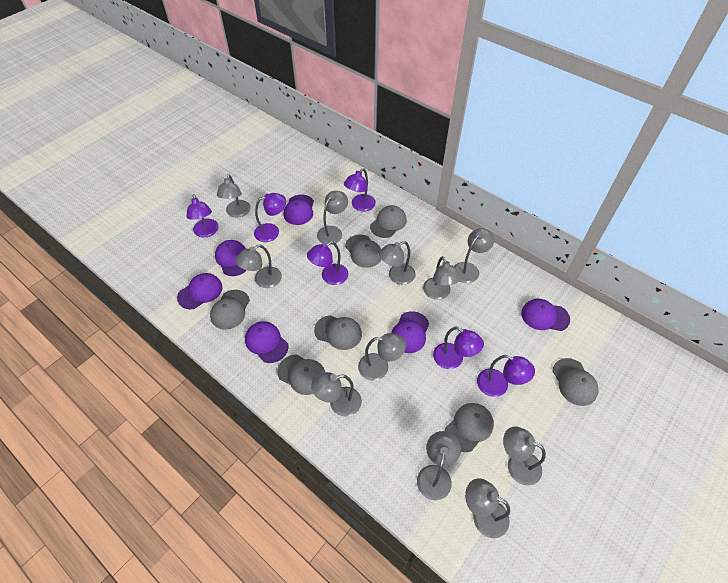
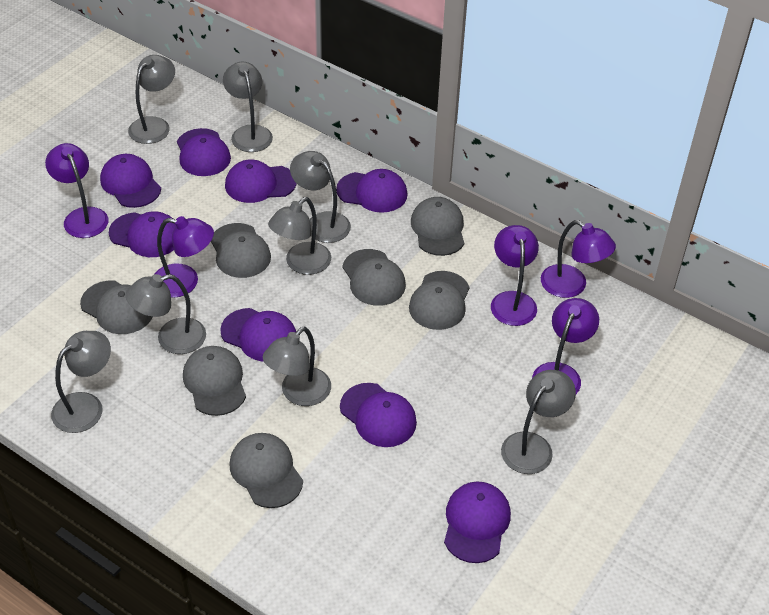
grey lamp: 11 -> 8
purple cap: 6 -> 8
purple lamp: 6 -> 5

